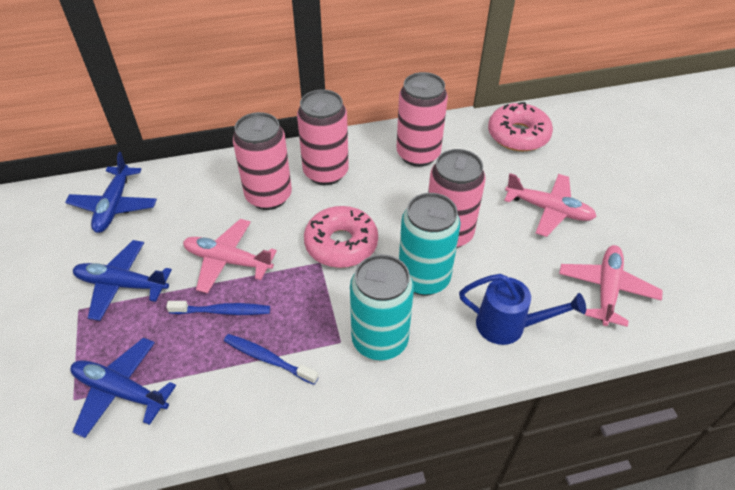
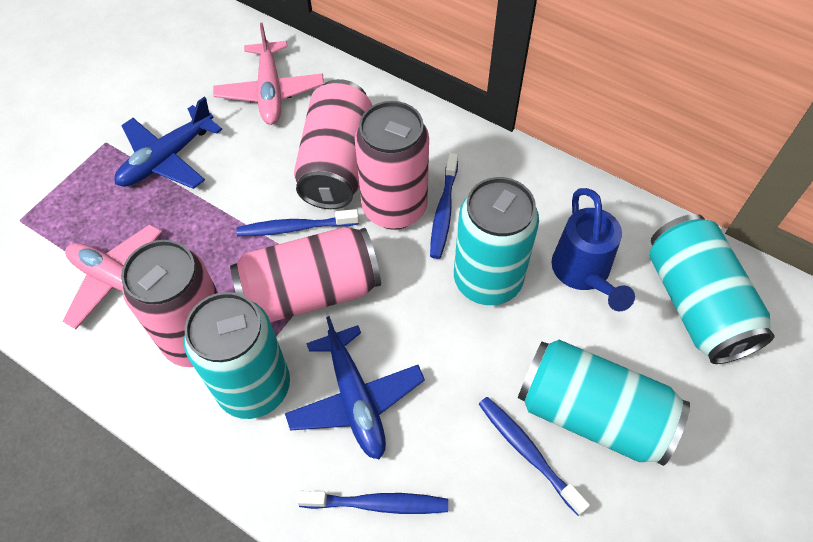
blue plane: 3 -> 2
blue toothbrush: 2 -> 4
pink donut: 2 -> 0
pink plane: 3 -> 2
turquoise can: 2 -> 4

